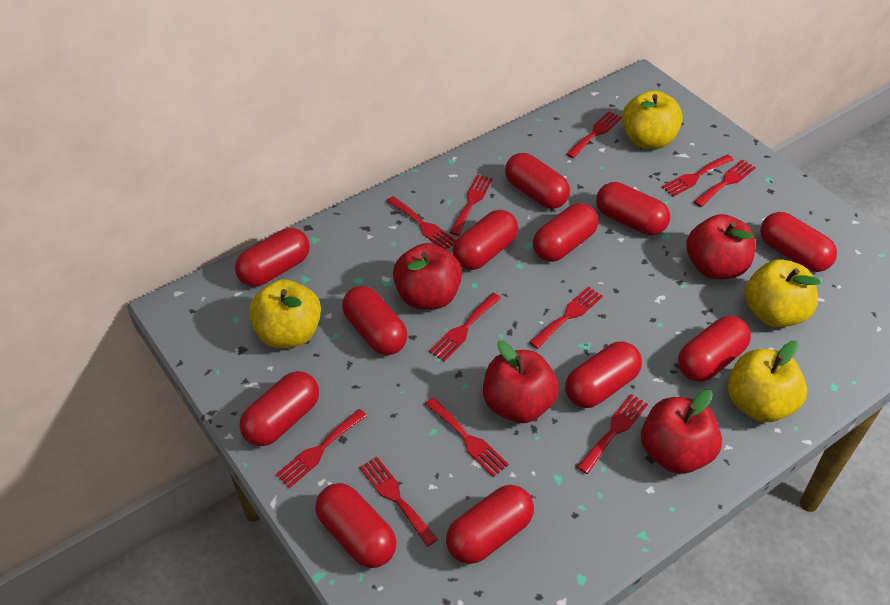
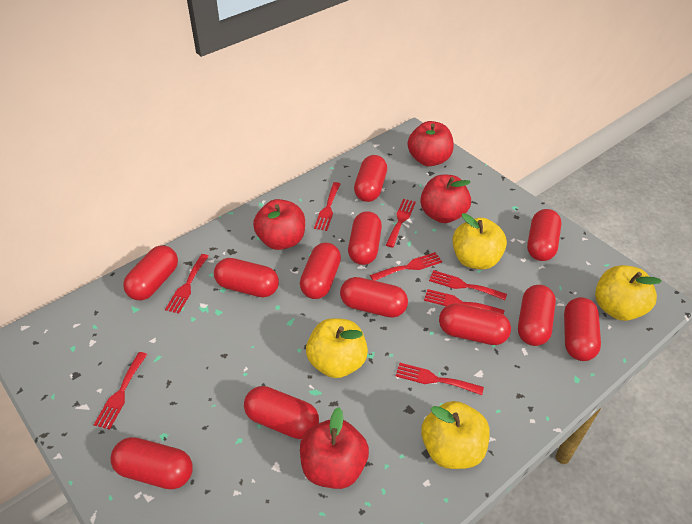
red fork: 11 -> 8

